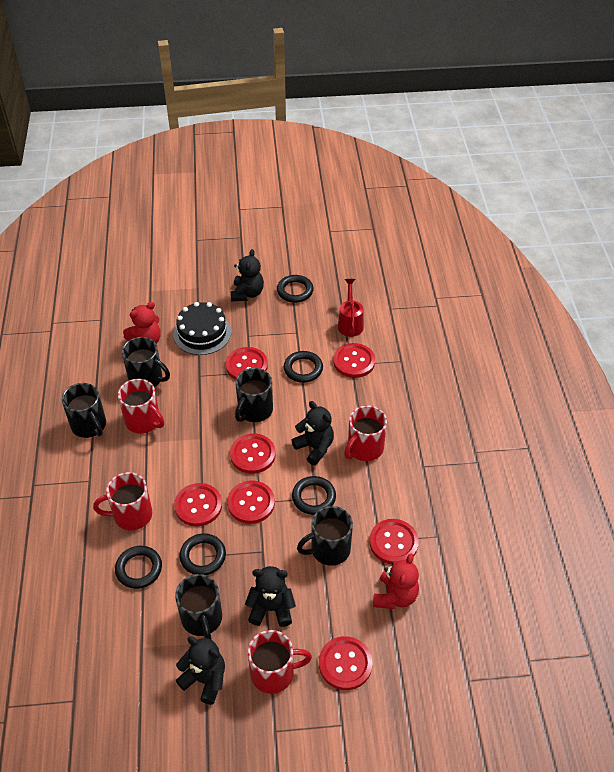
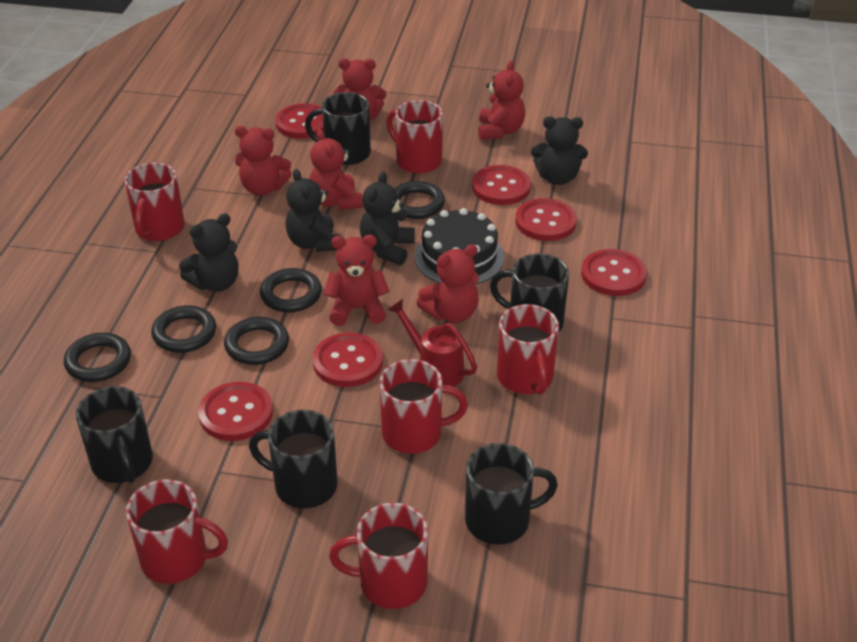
red button: 7 -> 6
red mug: 4 -> 6
red teddy bear: 2 -> 6

